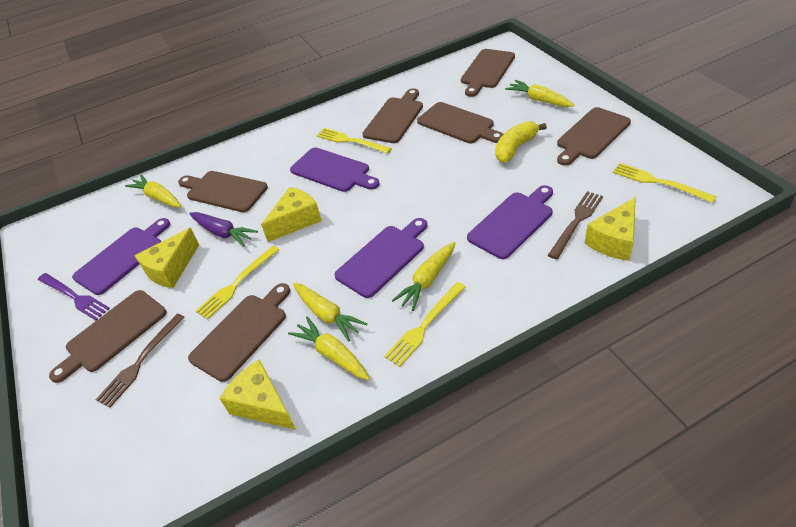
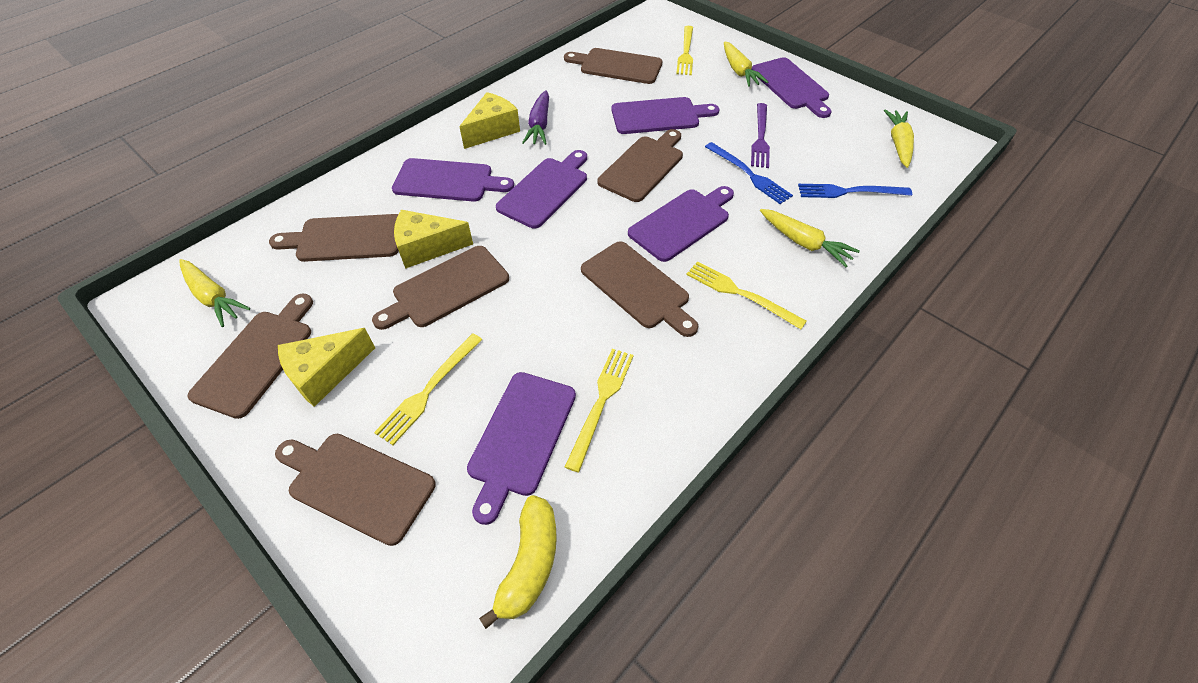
blue fork: 0 -> 2
brown fork: 2 -> 0
purple cutting board: 4 -> 6
yellow carrot: 5 -> 4
yellow cheese: 4 -> 3

